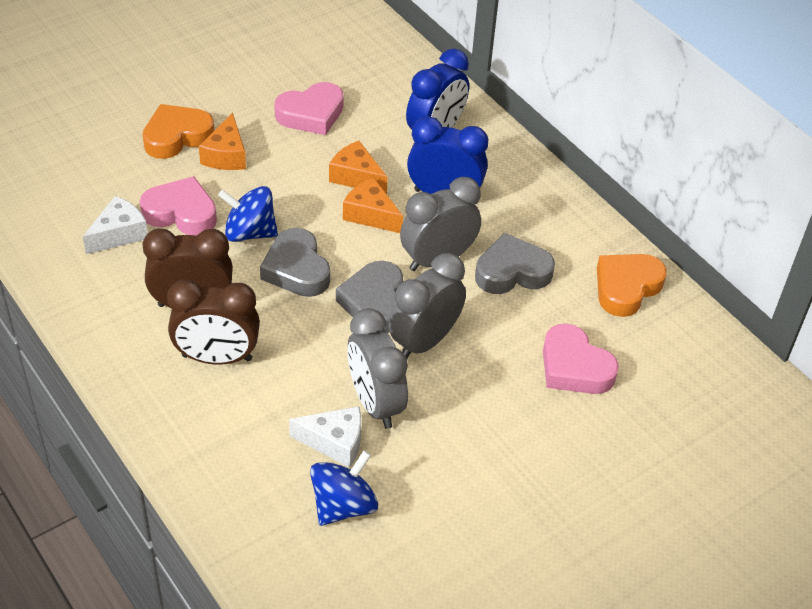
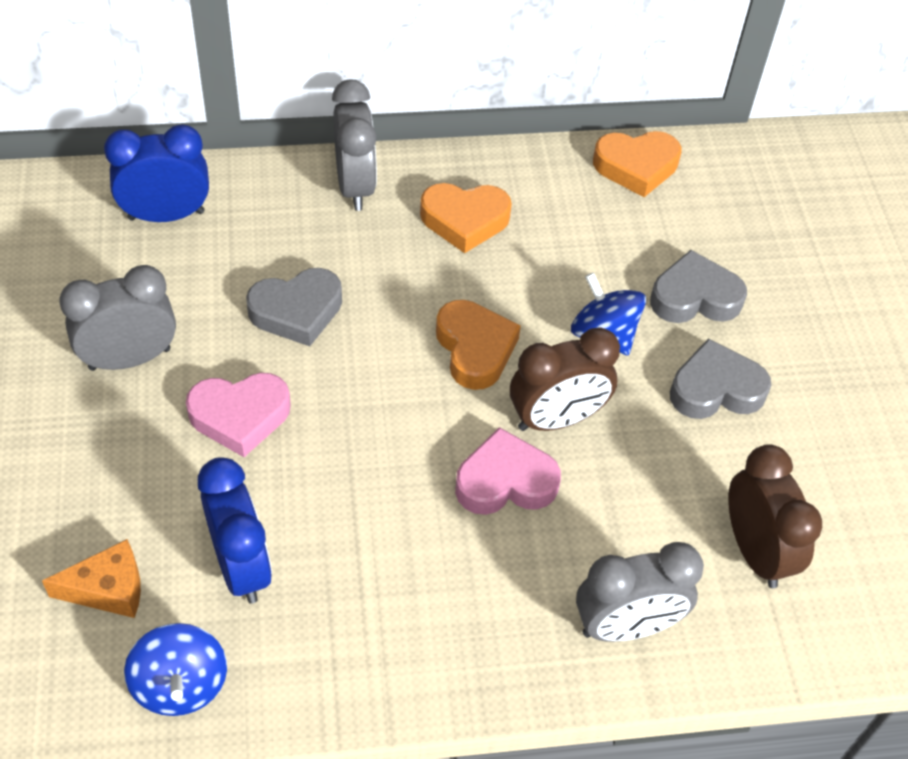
orange cheese: 3 -> 1
orange heart: 2 -> 3
pink heart: 3 -> 2
white cheese: 2 -> 0

